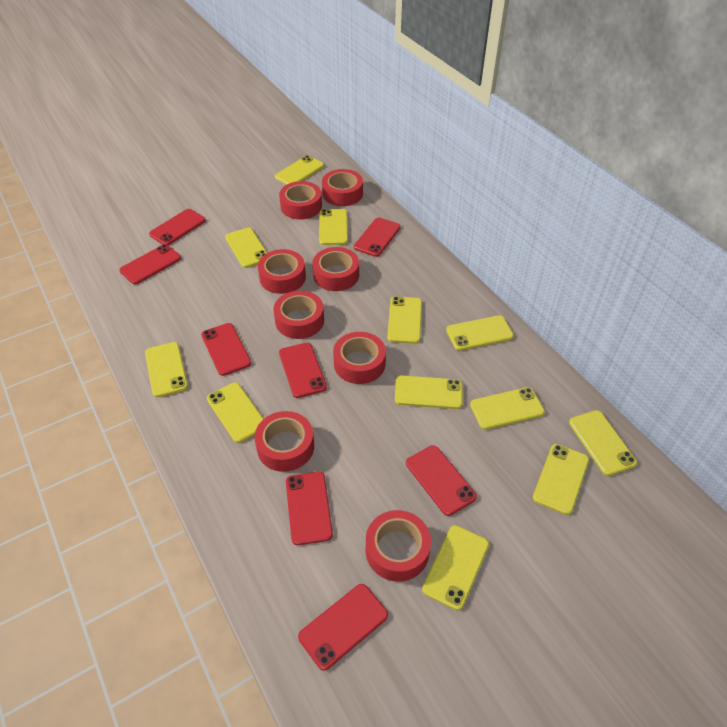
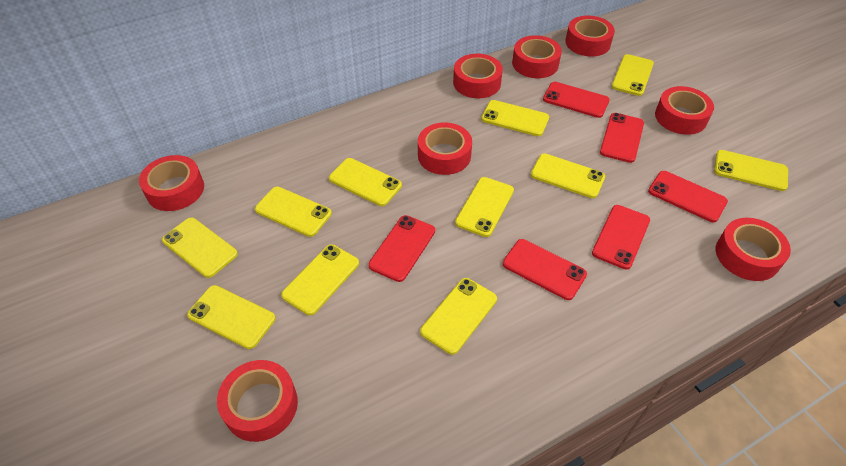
red phone: 8 -> 6
yellow phone: 12 -> 11

